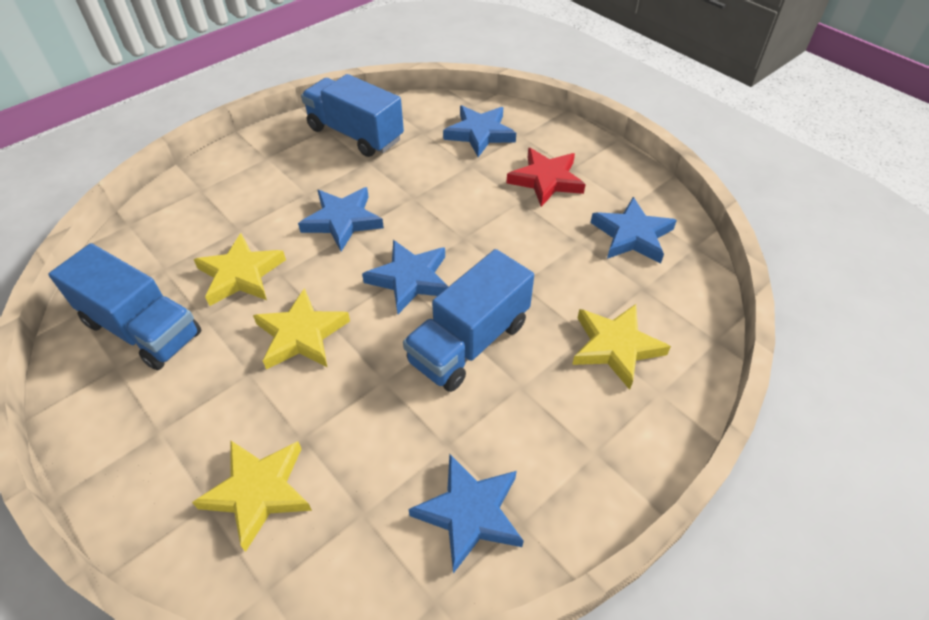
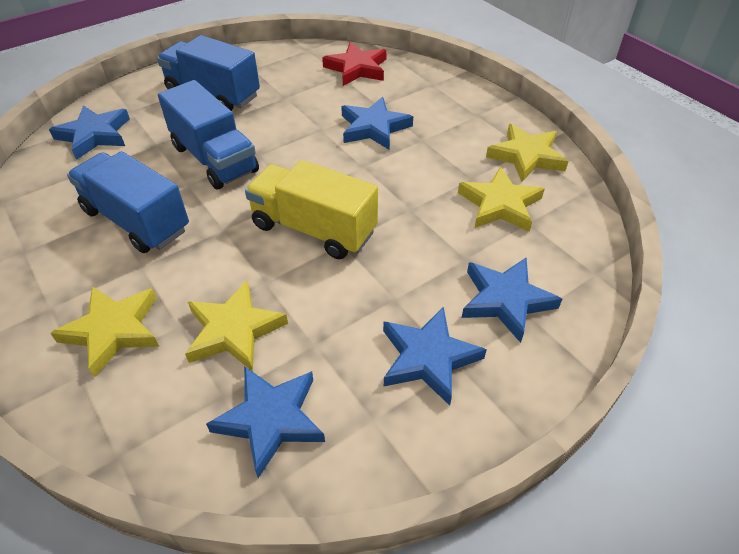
yellow truck: 0 -> 1

